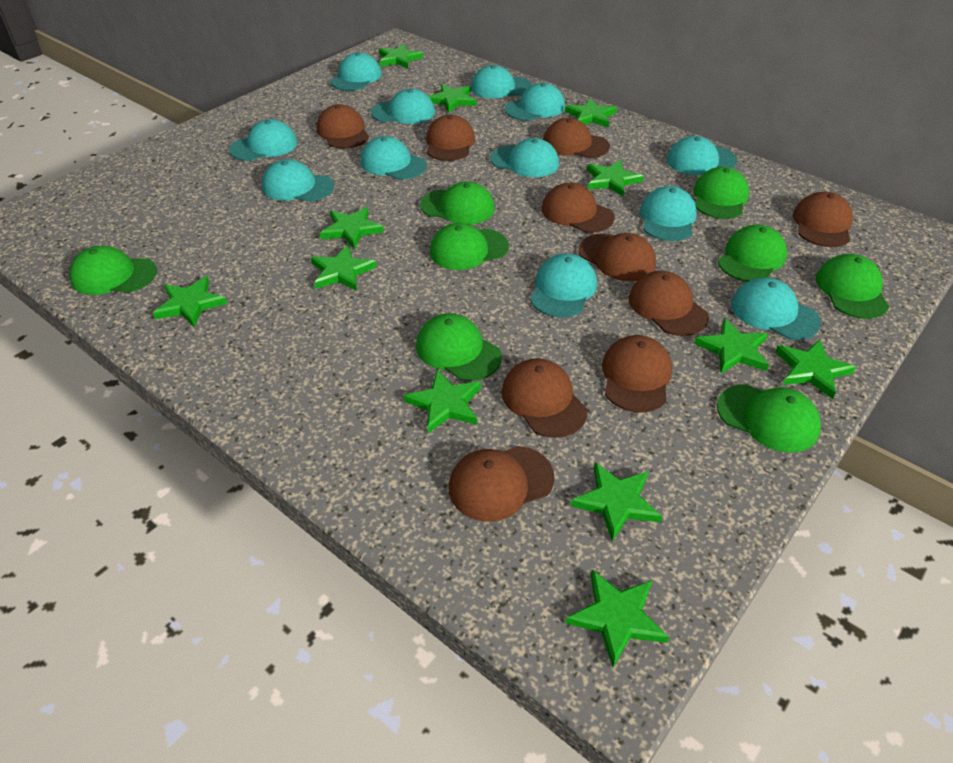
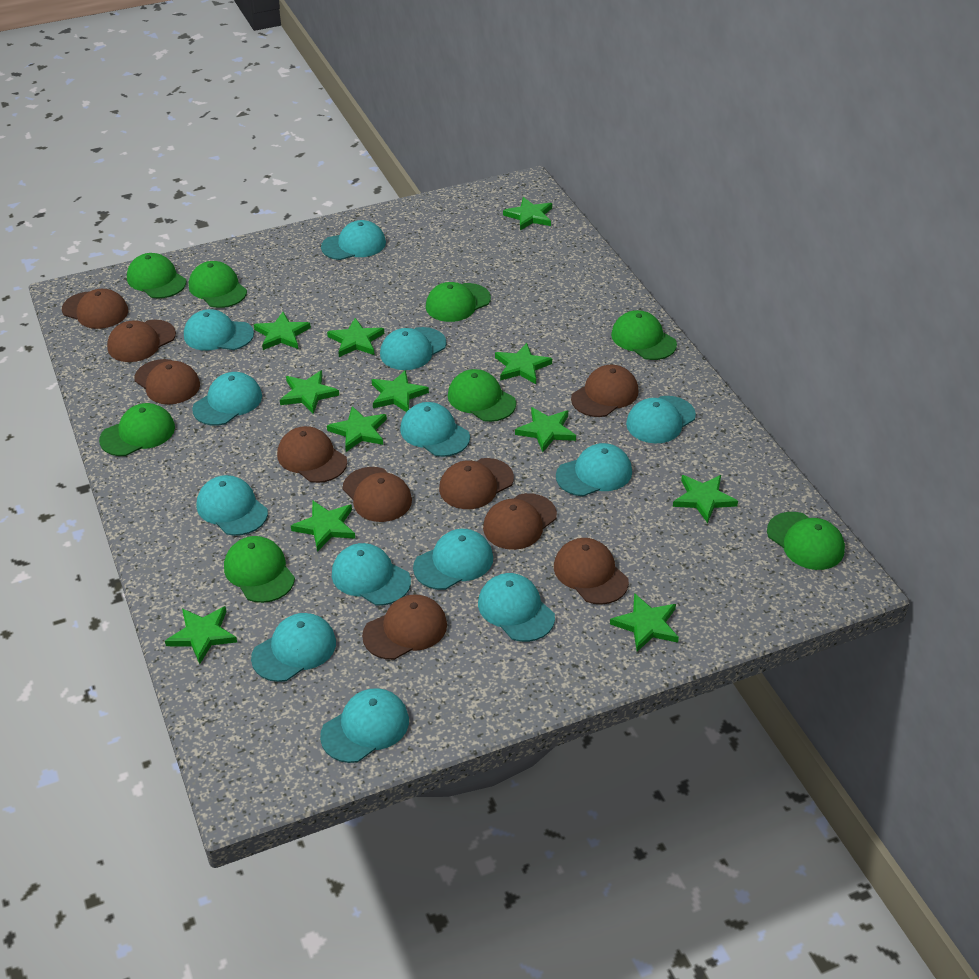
turquoise cap: 12 -> 13

